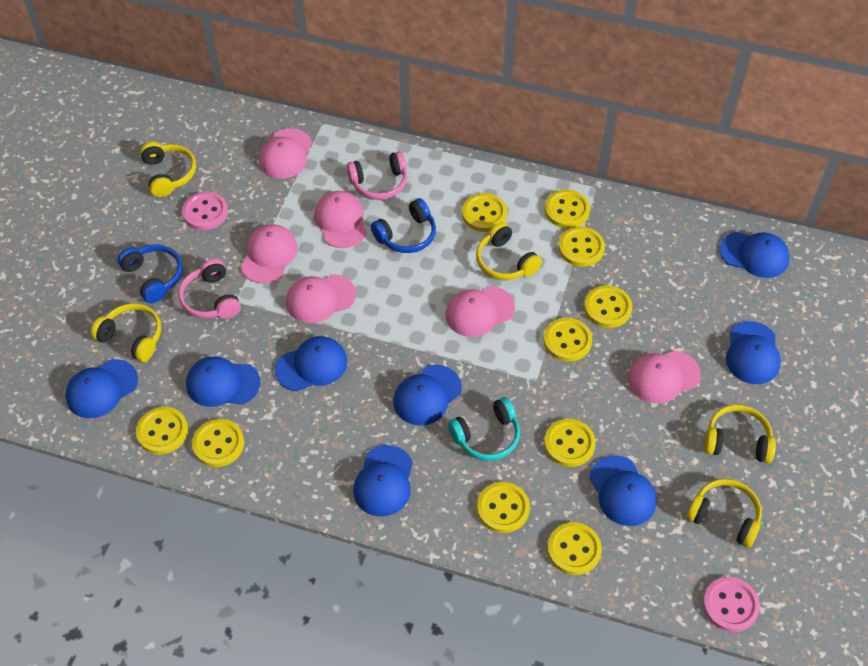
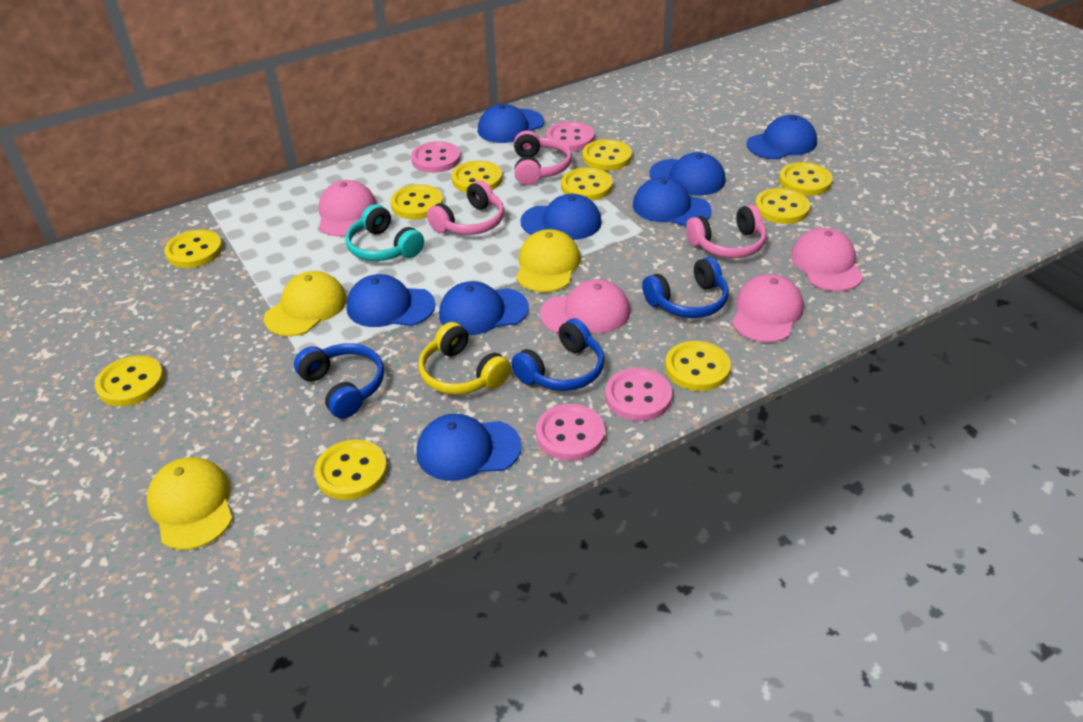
blue headphones: 2 -> 3
pink button: 2 -> 4
pink cap: 6 -> 4
pink headphones: 2 -> 3
yellow cap: 0 -> 3
yellow headphones: 5 -> 1

